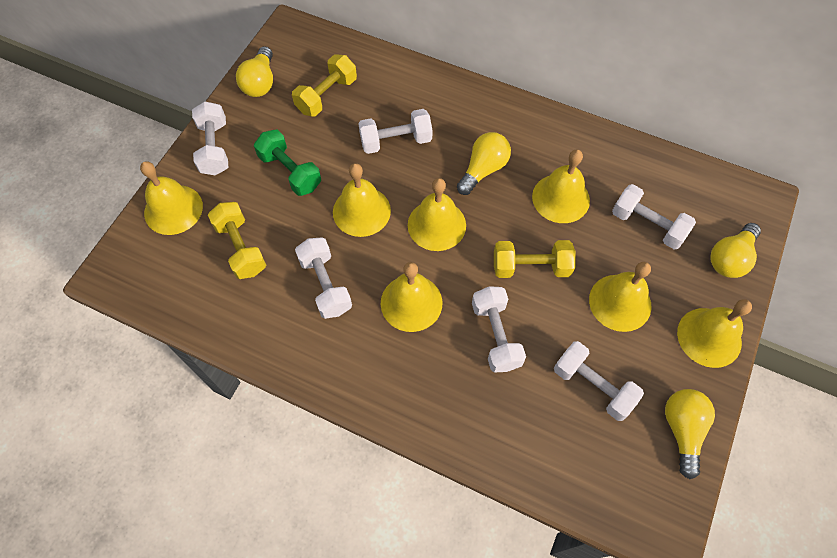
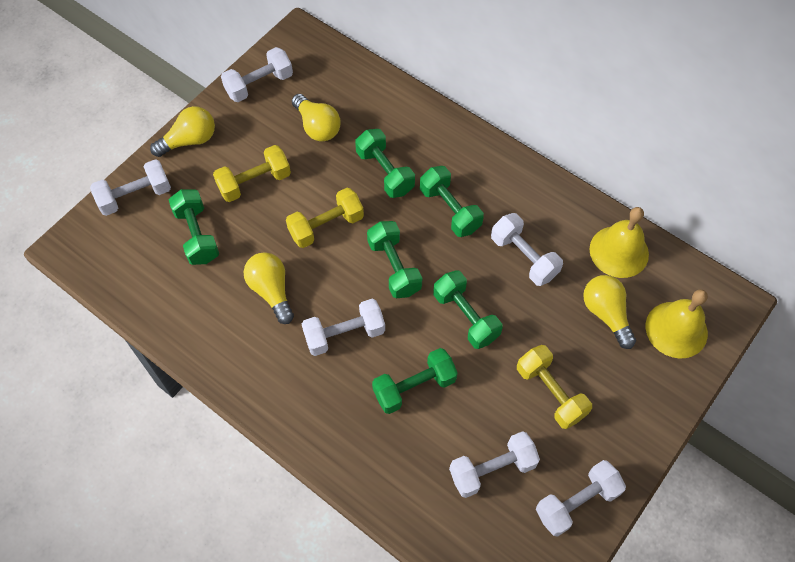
green dumbbell: 1 -> 6
yellow bell: 7 -> 2

